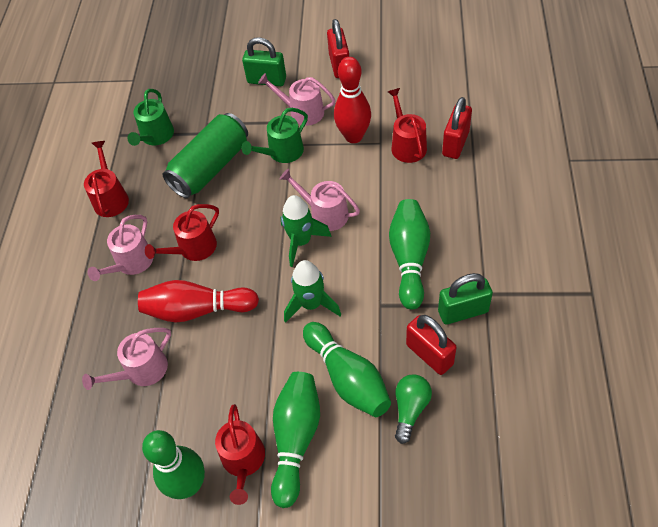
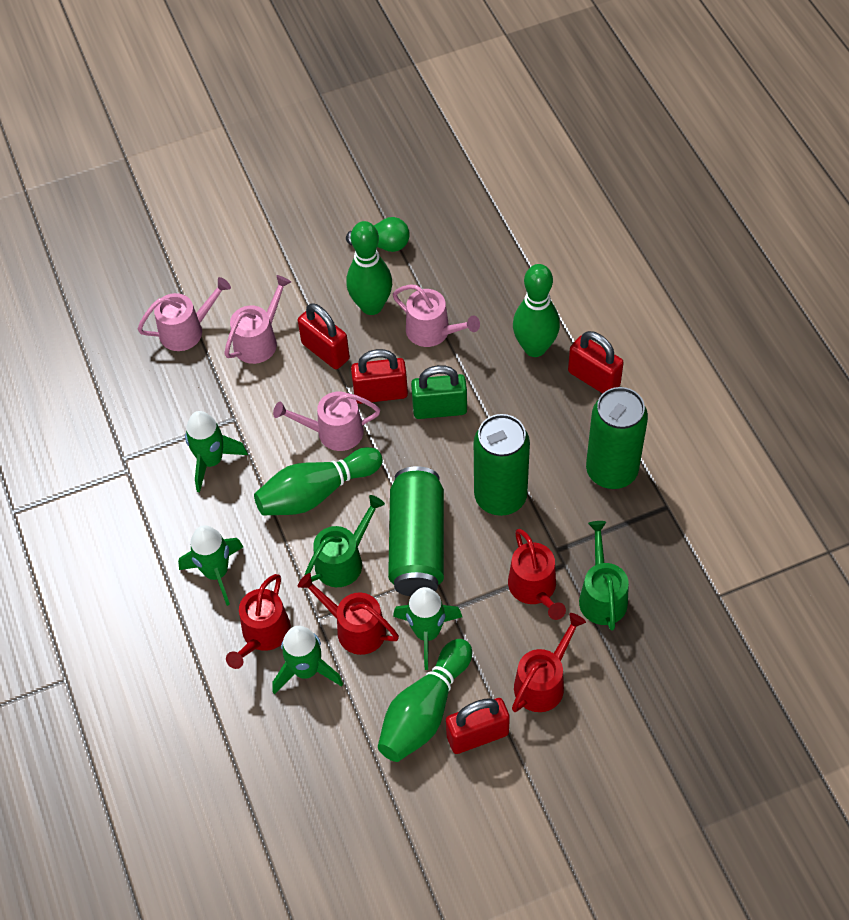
green can: 1 -> 3
green padlock: 2 -> 1
green rocket: 2 -> 4
red bowling pin: 2 -> 0
red padlock: 3 -> 4

